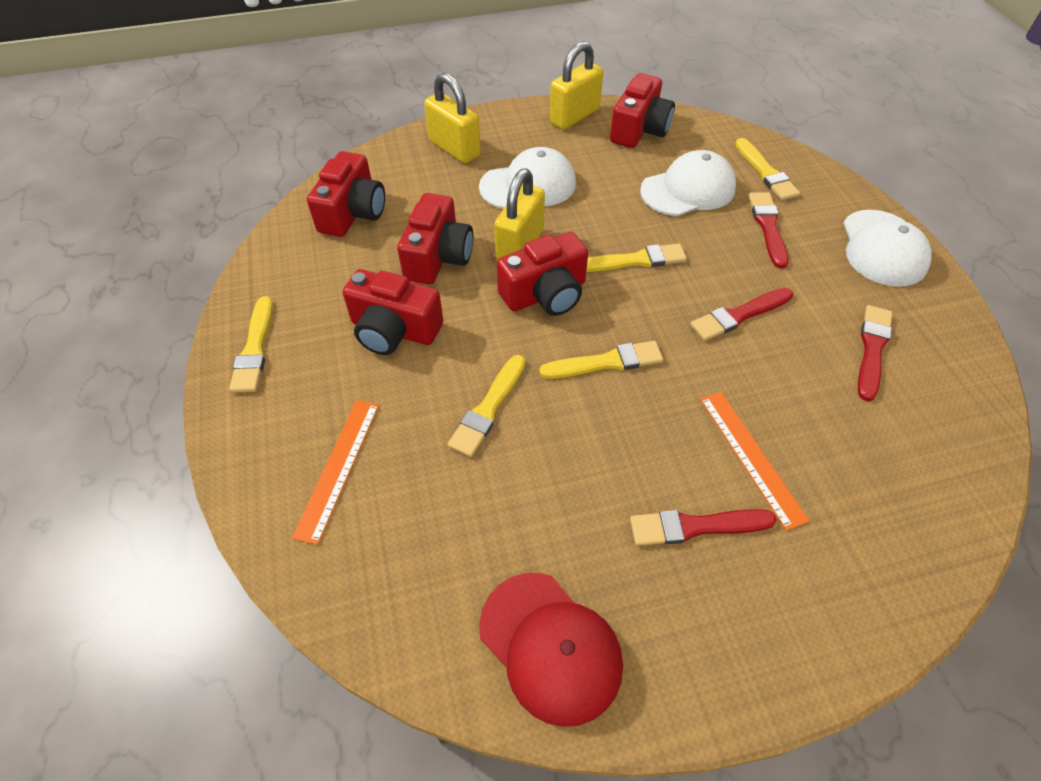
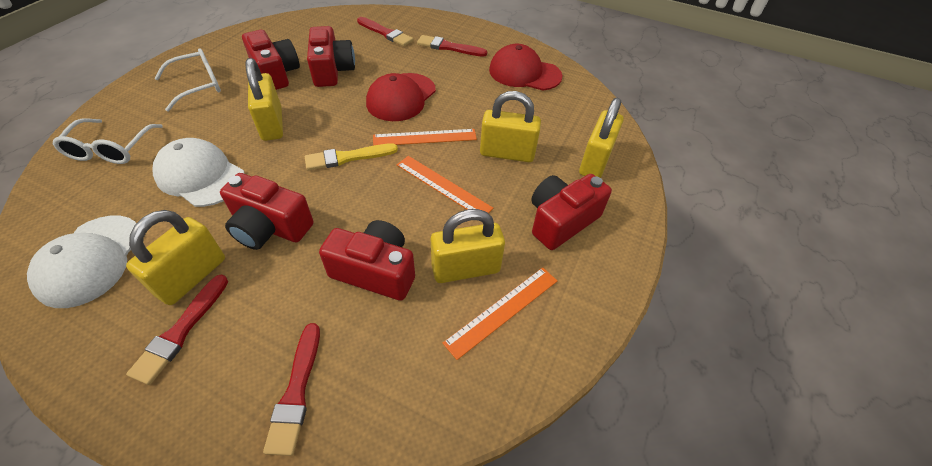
orange ruler: 2 -> 3
red cap: 1 -> 2
white cap: 3 -> 2
white glasses: 0 -> 2
yellow brush: 5 -> 1
yellow padlock: 3 -> 5

